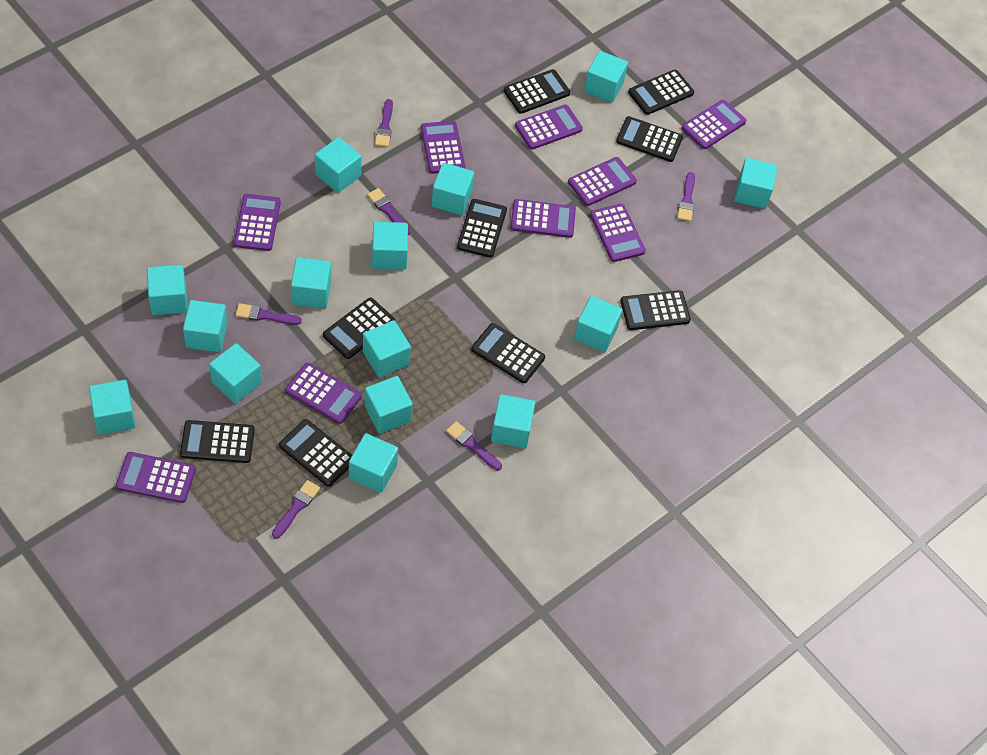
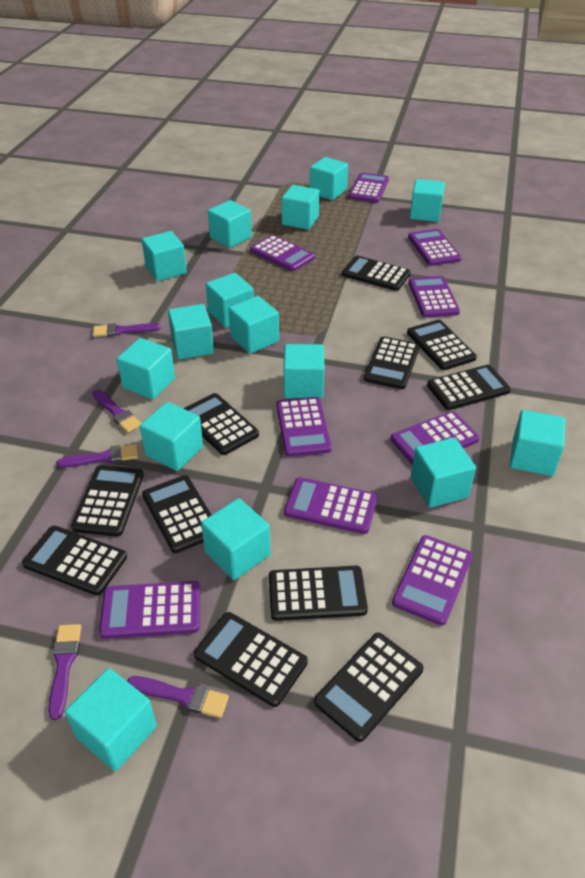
black calculator: 9 -> 11
purple brush: 6 -> 5

